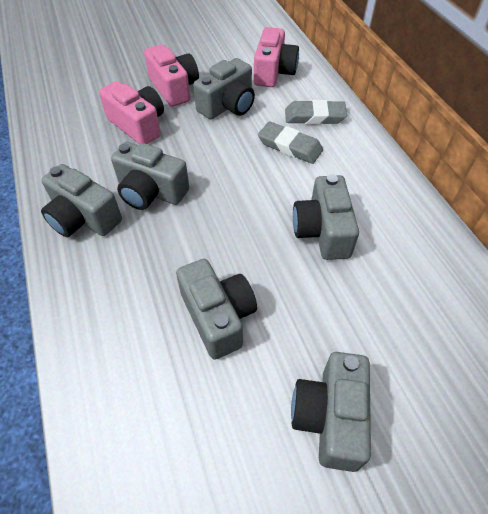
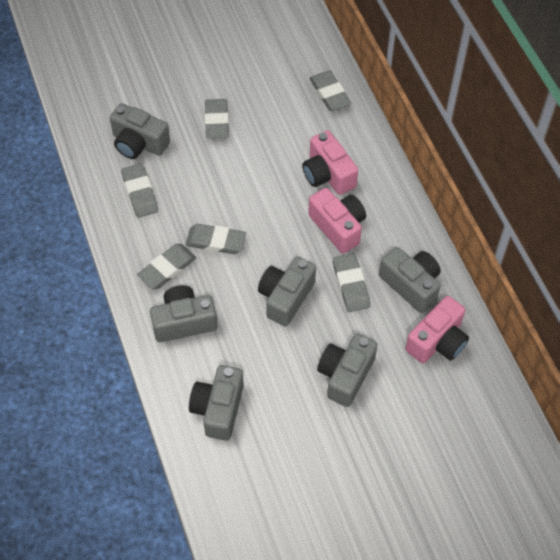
grey eraser: 2 -> 6

